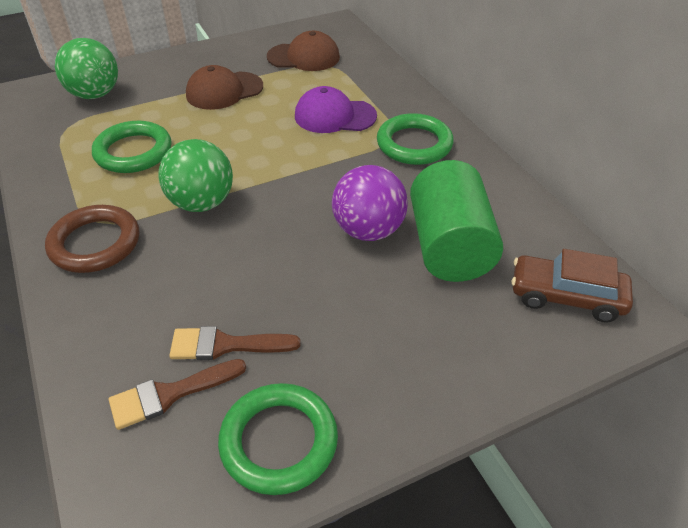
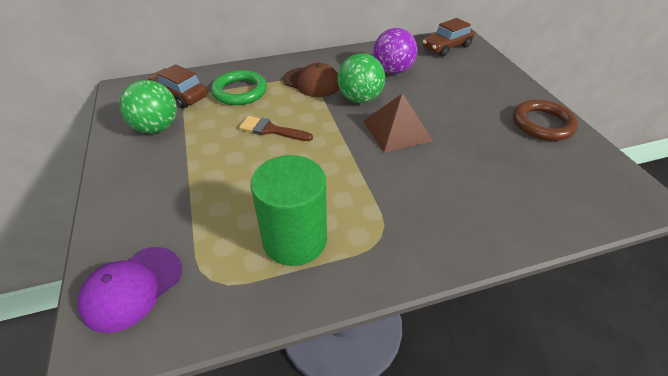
brown brush: 2 -> 1
brown cap: 2 -> 1
brown car: 1 -> 2
brown pyramid: 0 -> 1
green ring: 3 -> 1

